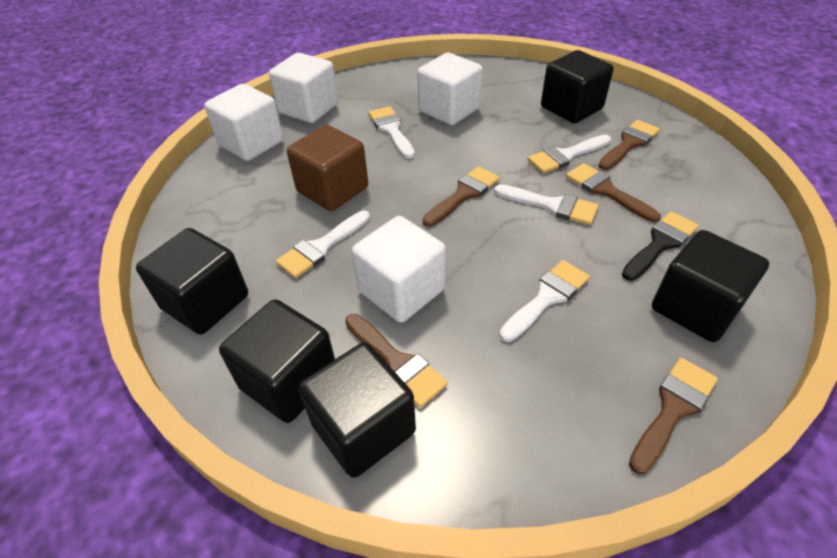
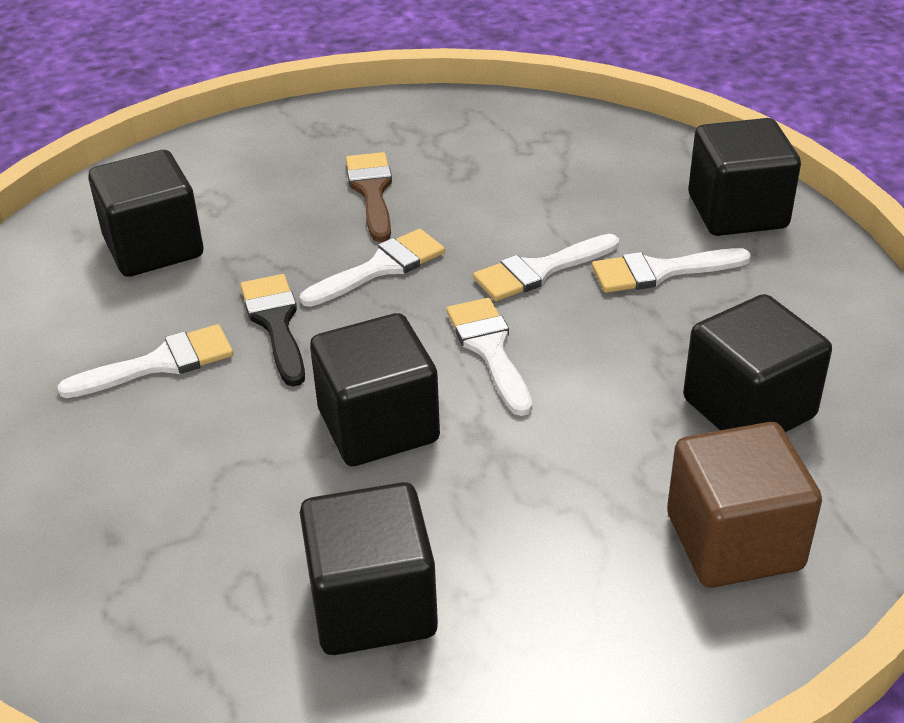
brown brush: 5 -> 1
white cube: 4 -> 0

